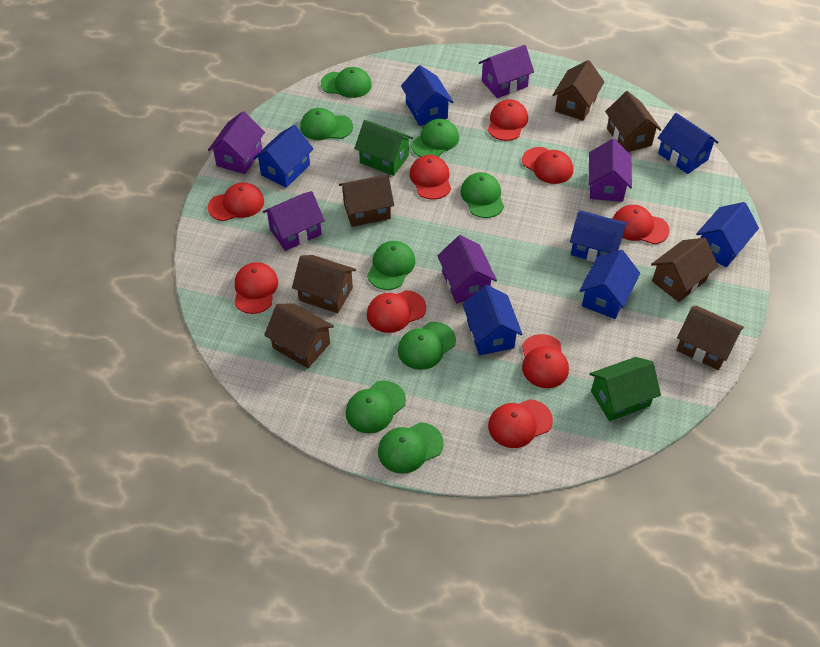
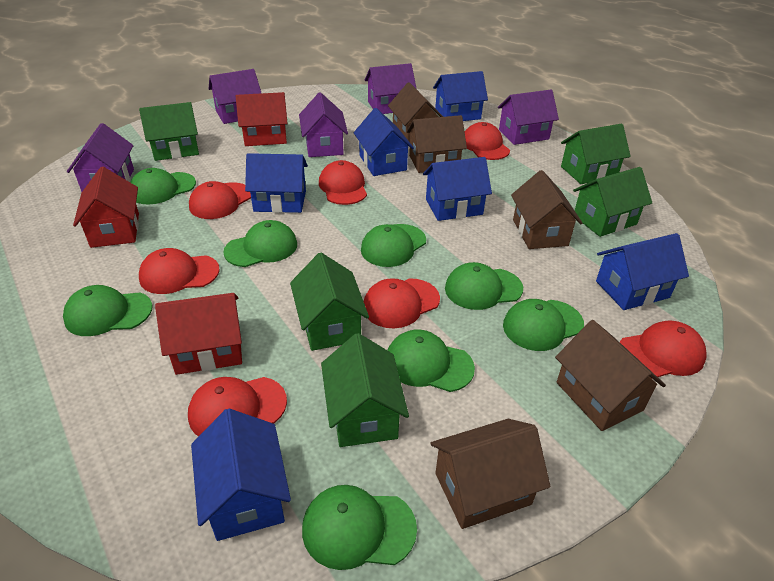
blue house: 7 -> 6
brown house: 7 -> 5
green house: 2 -> 5
red cap: 9 -> 7
red house: 0 -> 3

